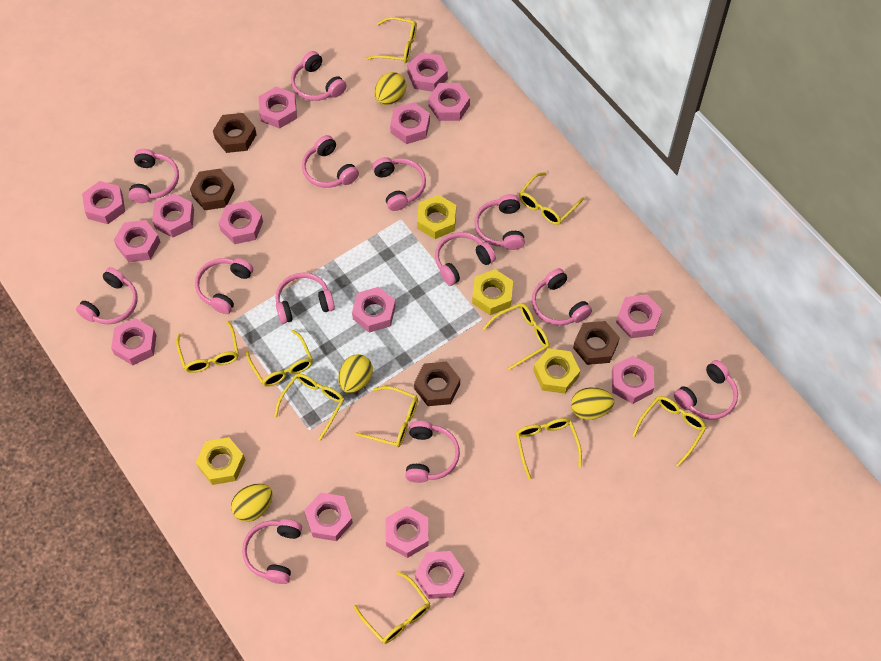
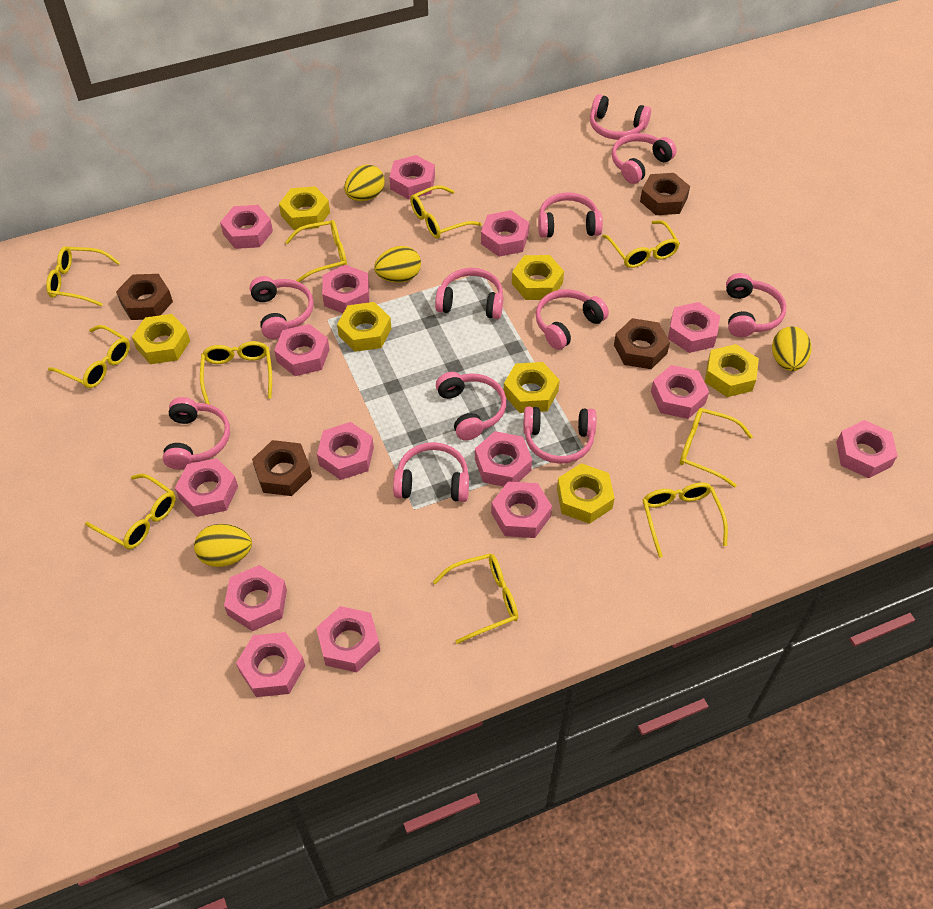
pink headphones: 13 -> 11
yellow nut: 4 -> 7

